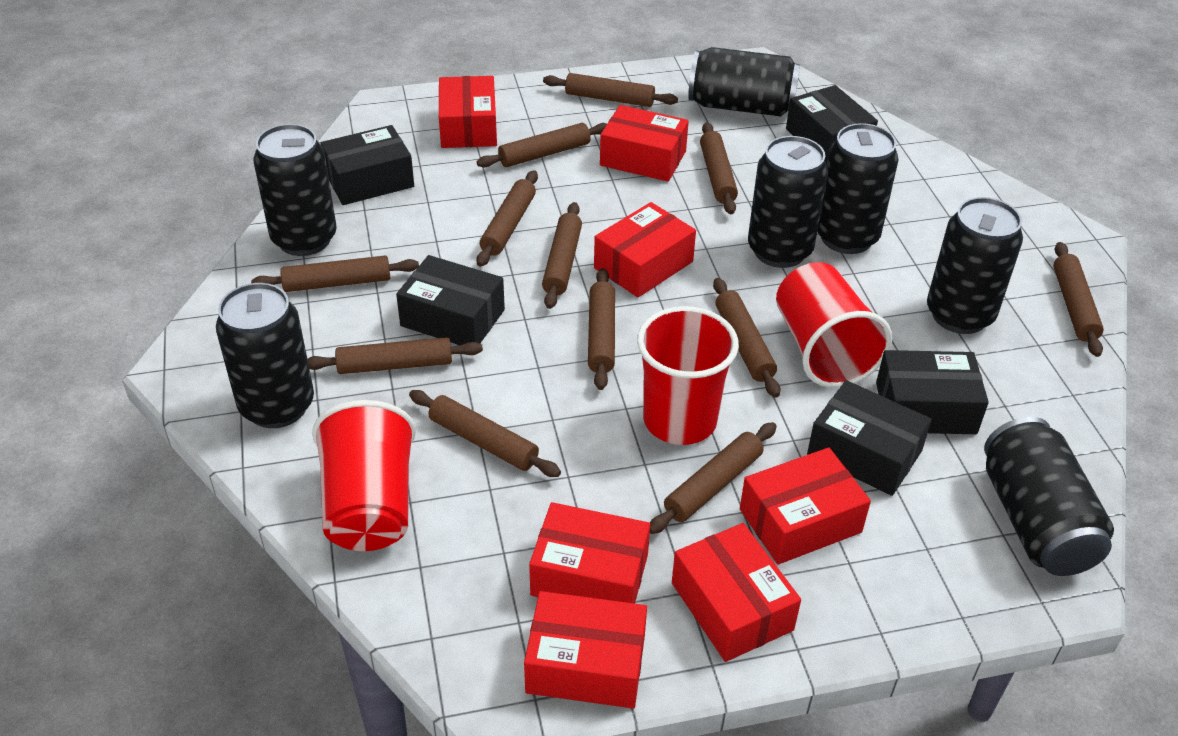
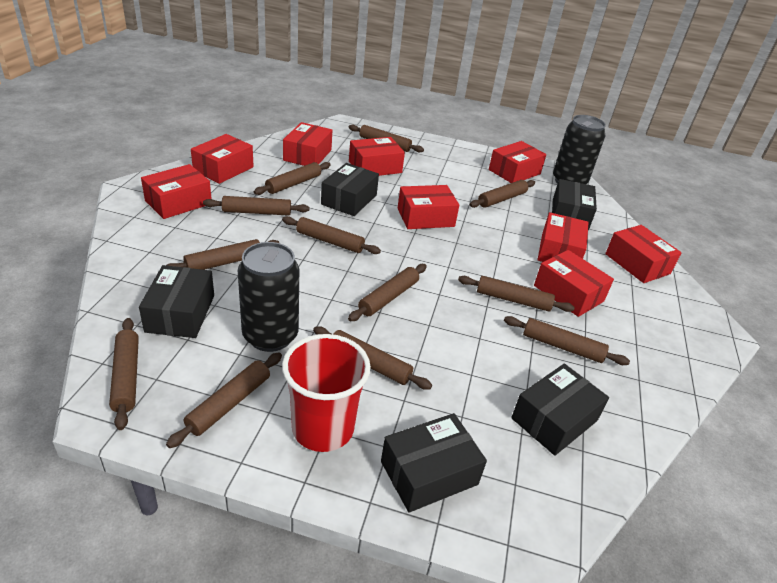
black can: 7 -> 2
red box: 7 -> 9
red cup: 3 -> 1

